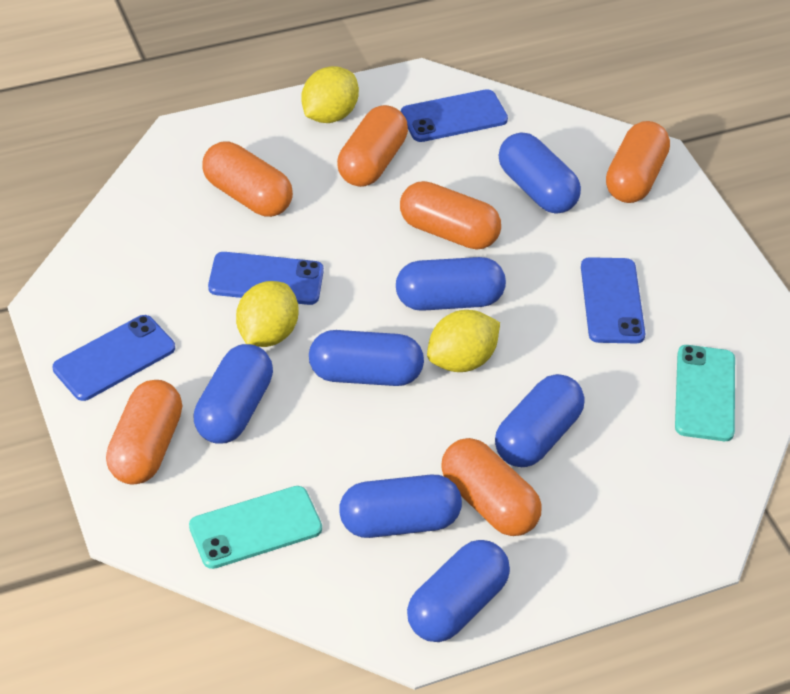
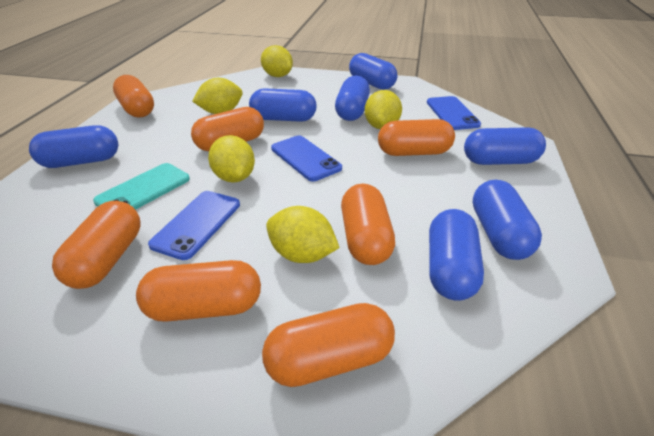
blue phone: 4 -> 3
orange capsule: 6 -> 7
turquoise phone: 2 -> 1
yellow lemon: 3 -> 5

